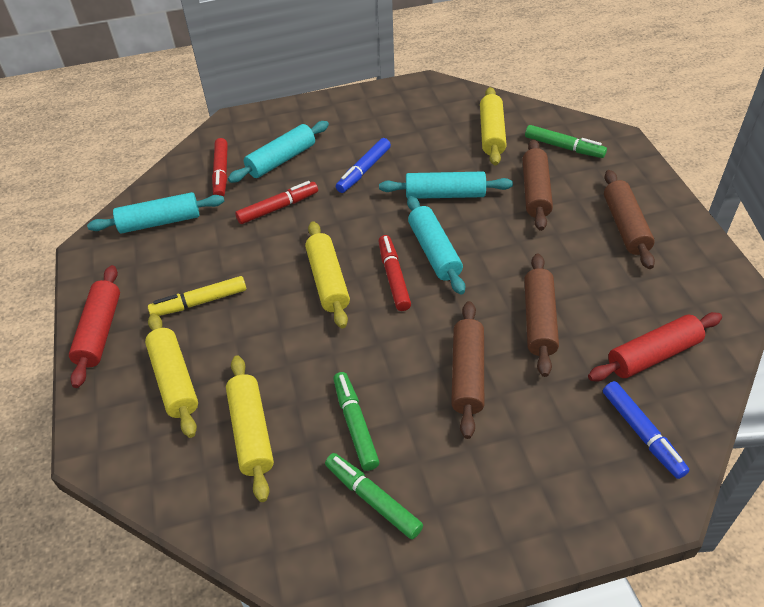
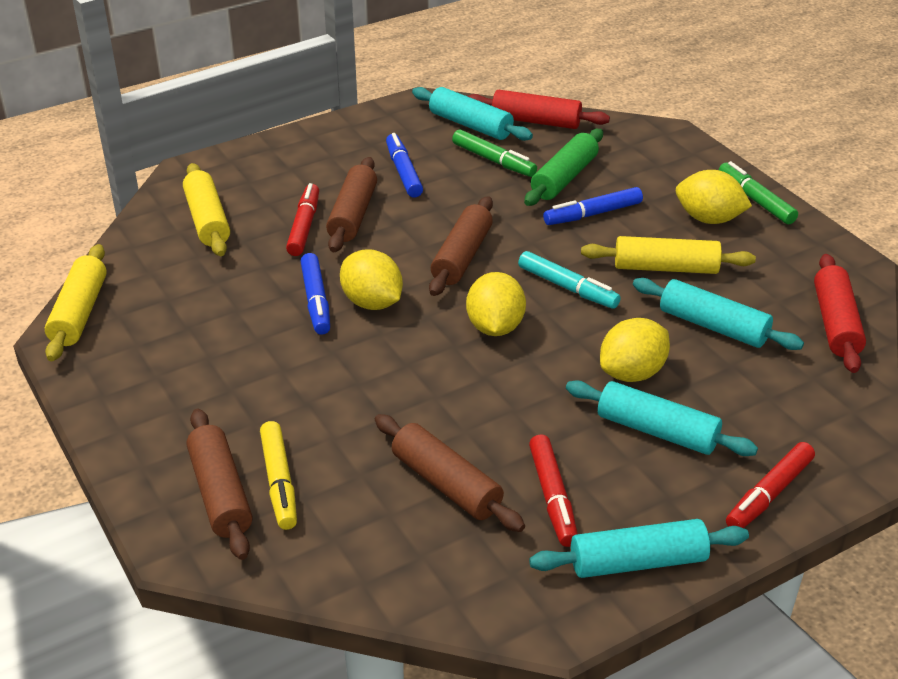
blue marker: 2 -> 3
green marker: 3 -> 2
green rolling pin: 0 -> 1
turquoise marker: 0 -> 1
yellow lemon: 0 -> 4
yellow rolling pin: 4 -> 3

